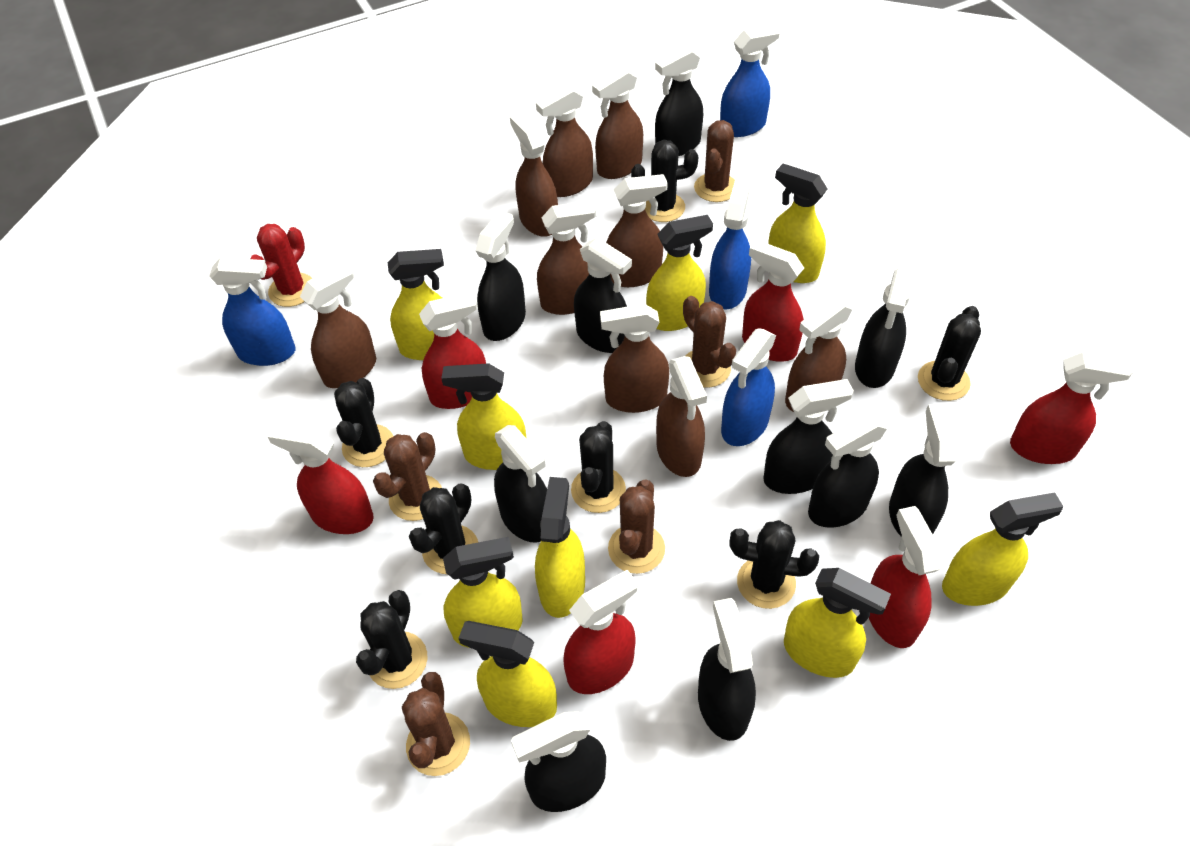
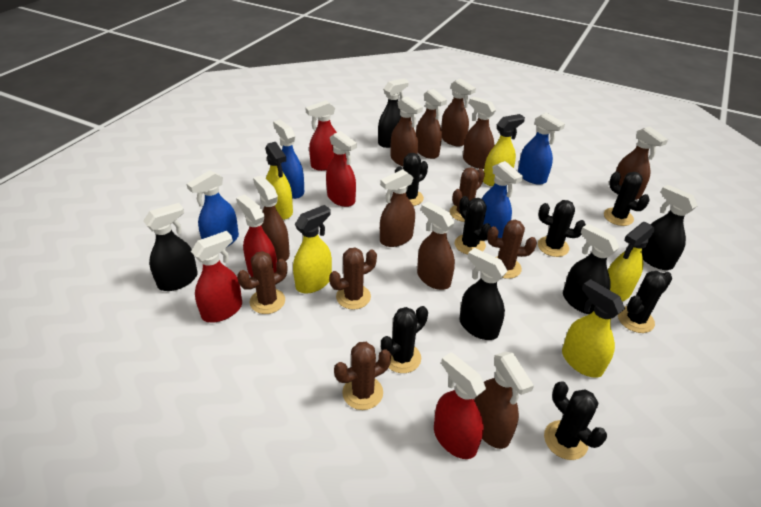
black spray bottle: 10 -> 5
red cactus: 1 -> 0
red spray bottle: 6 -> 5
yellow spray bottle: 9 -> 5

